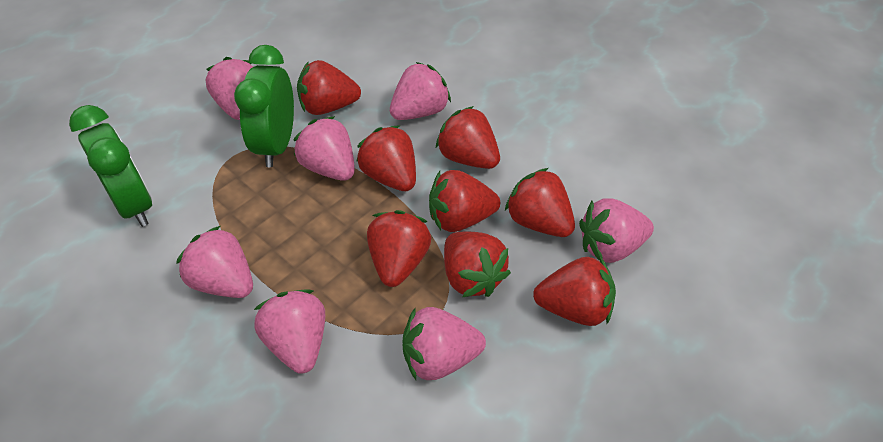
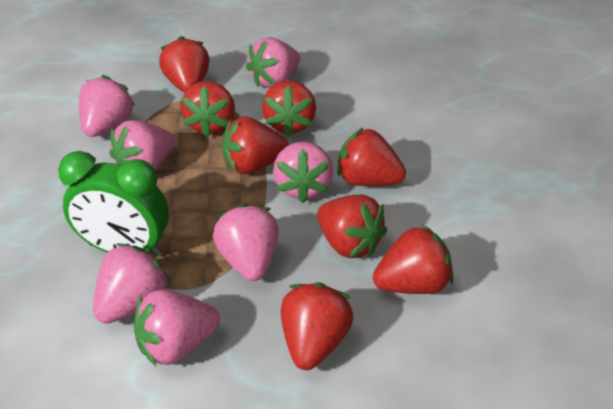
green clock: 2 -> 1

